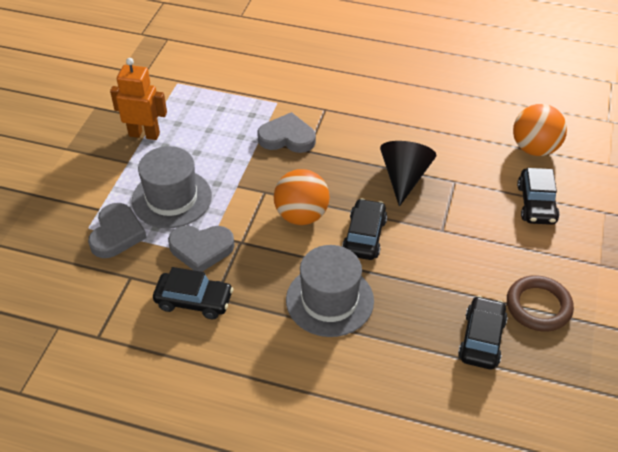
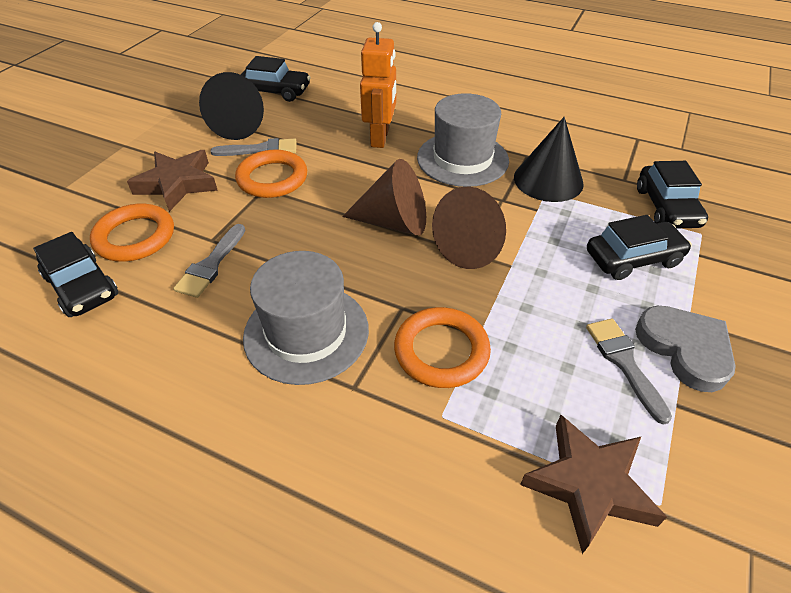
black cone: 1 -> 2
brown cone: 0 -> 2
brown ring: 1 -> 0
brown star: 0 -> 2
grey brush: 0 -> 3
grey heart: 3 -> 1
orange ball: 2 -> 0
orange ring: 0 -> 3

